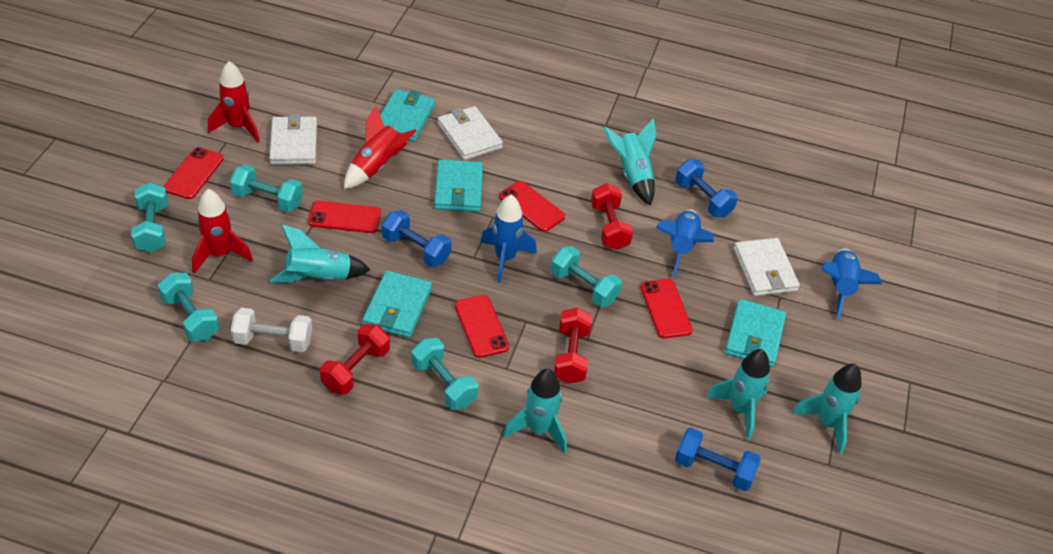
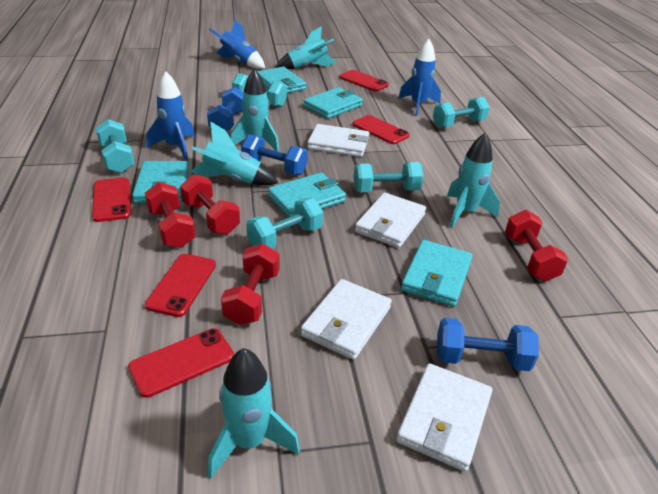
red dumbbell: 3 -> 4
red rocket: 3 -> 0
turquoise wallet: 4 -> 5
white dumbbell: 1 -> 0
white wallet: 3 -> 4

